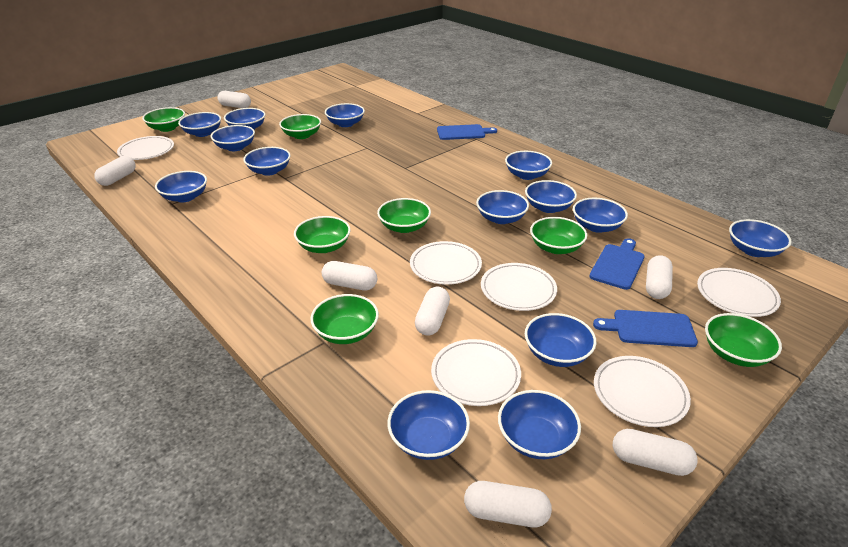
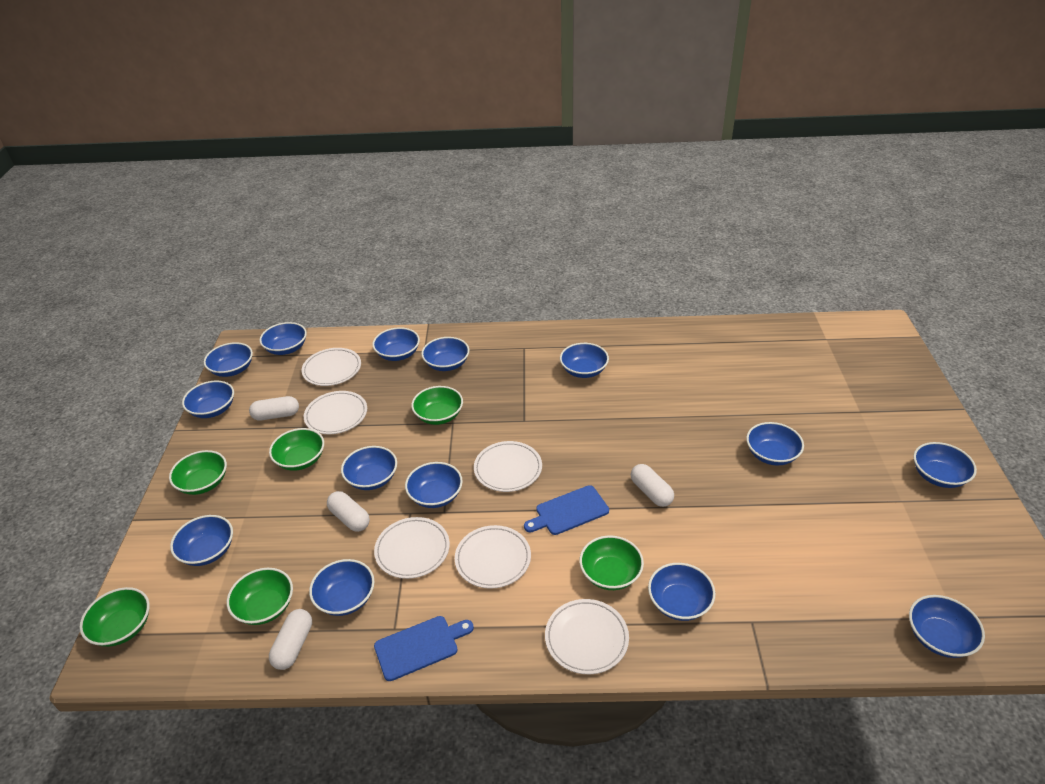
blue cutting board: 3 -> 2
green bowl: 7 -> 6
white capsule: 7 -> 4

